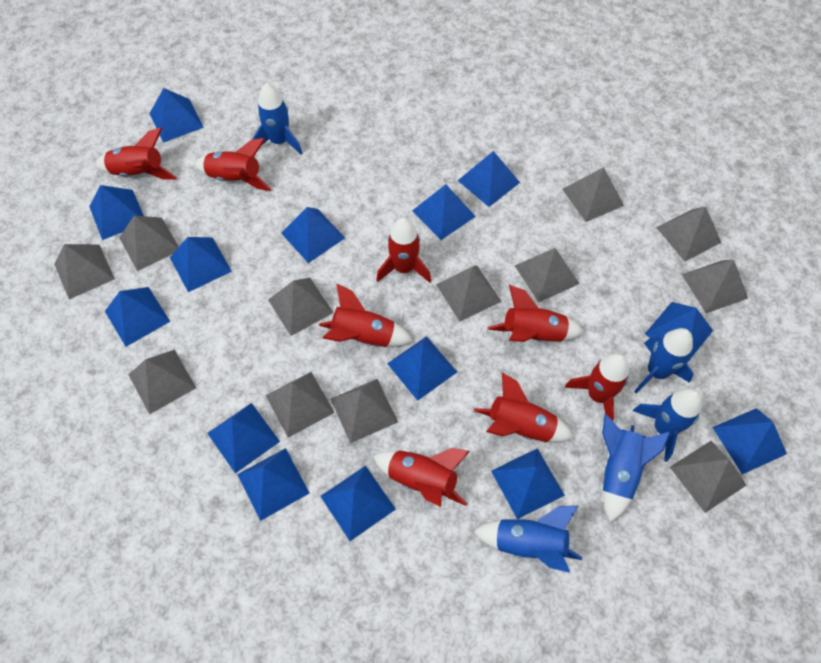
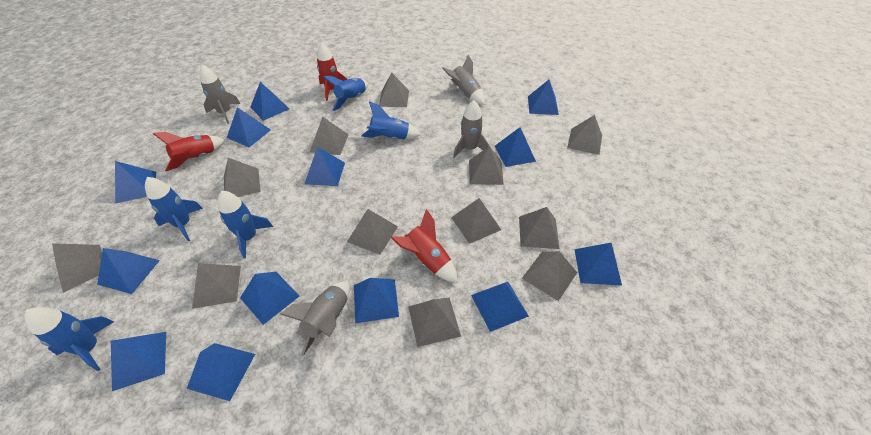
blue pyramid: 14 -> 13
grey rocket: 0 -> 4
red rocket: 8 -> 3

